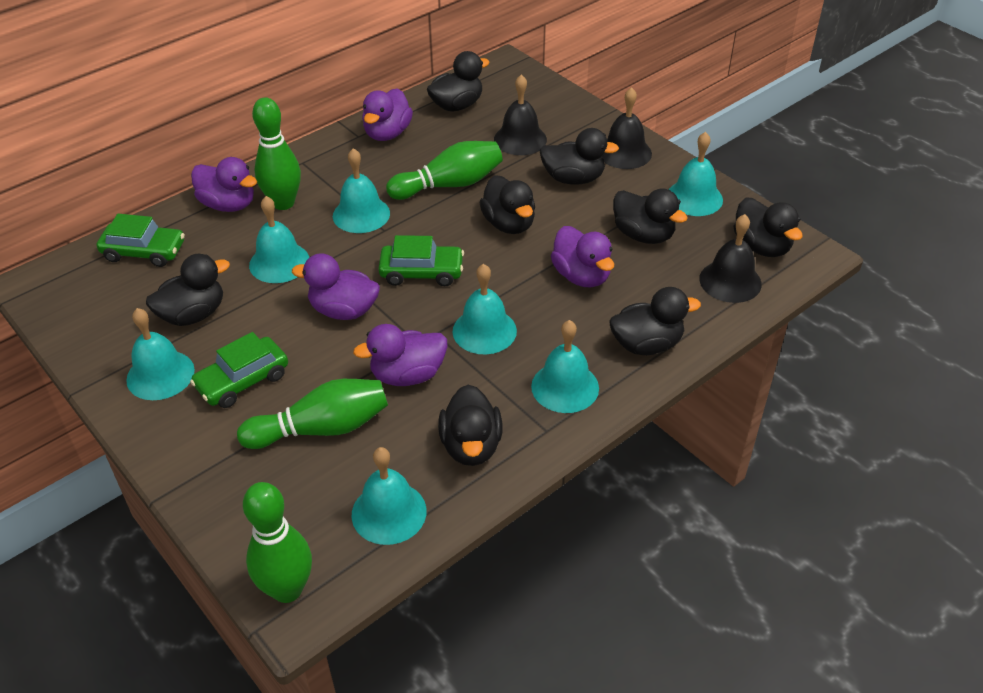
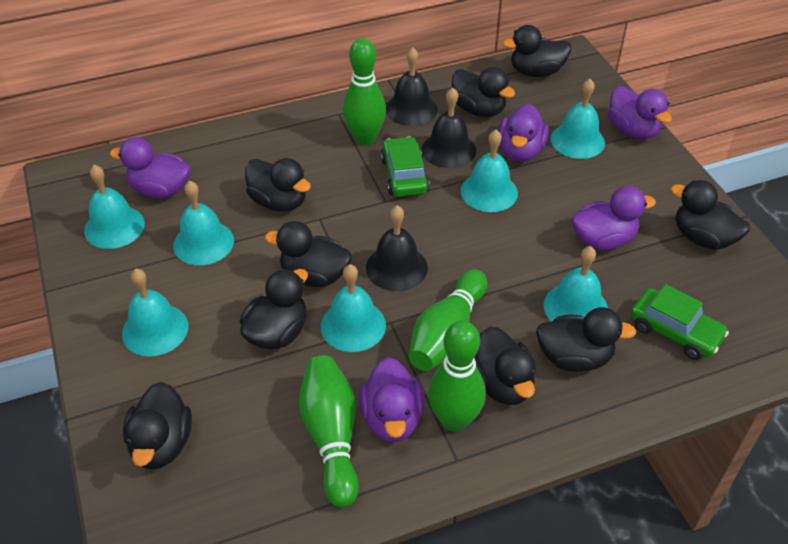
black duck: 8 -> 9
green car: 3 -> 2

